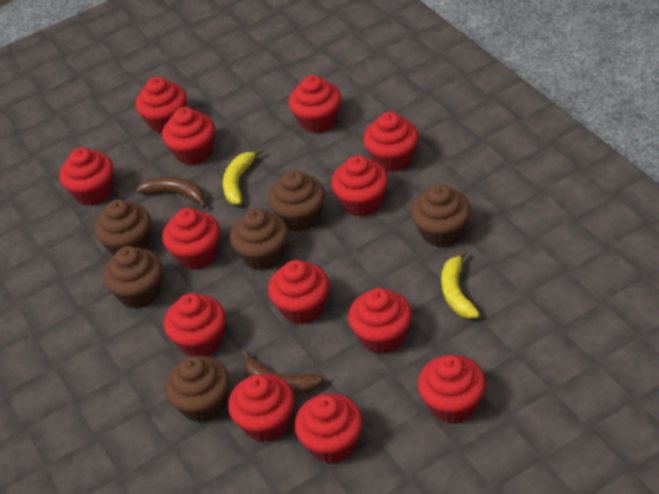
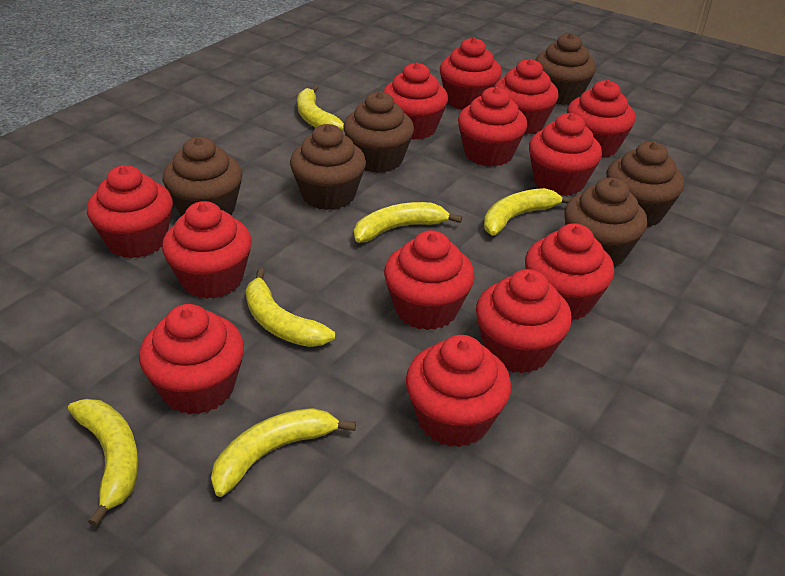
brown banana: 2 -> 0
yellow banana: 2 -> 6

